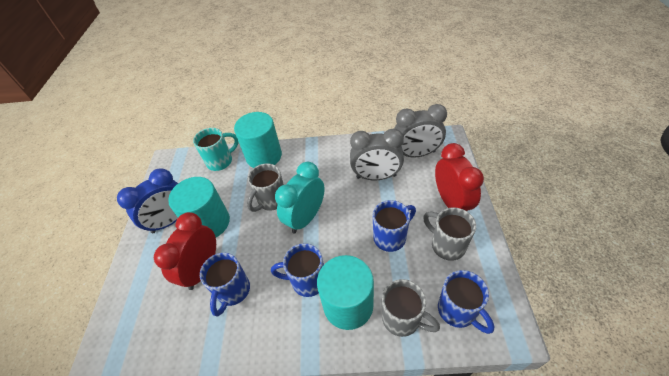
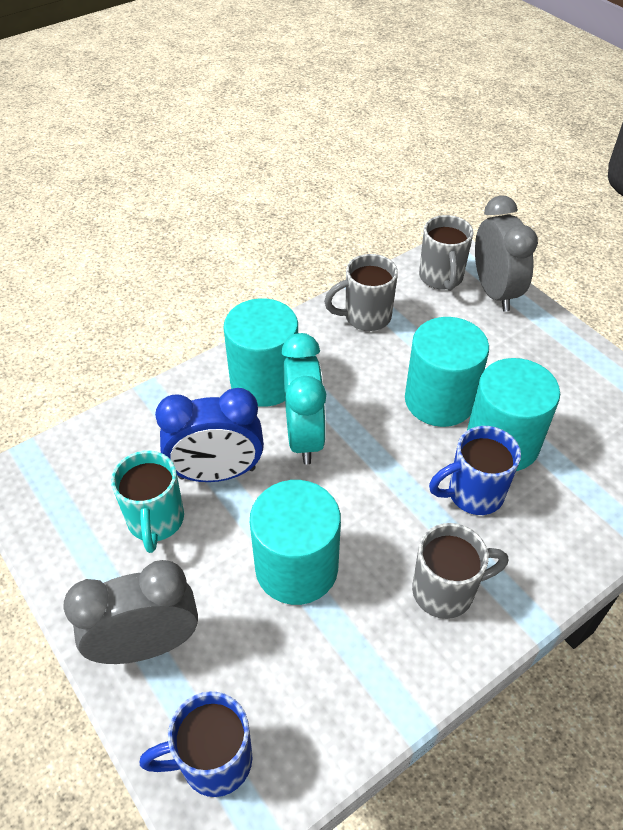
blue mug: 4 -> 2
red clock: 2 -> 0
turquoise cylinder: 3 -> 4

